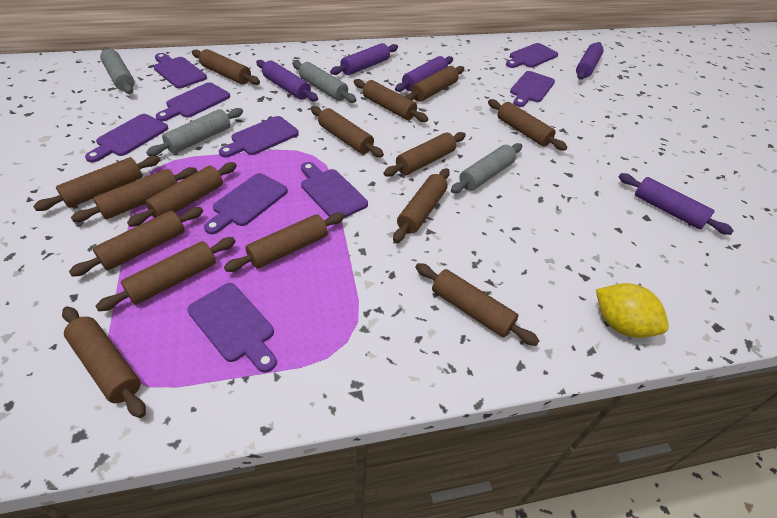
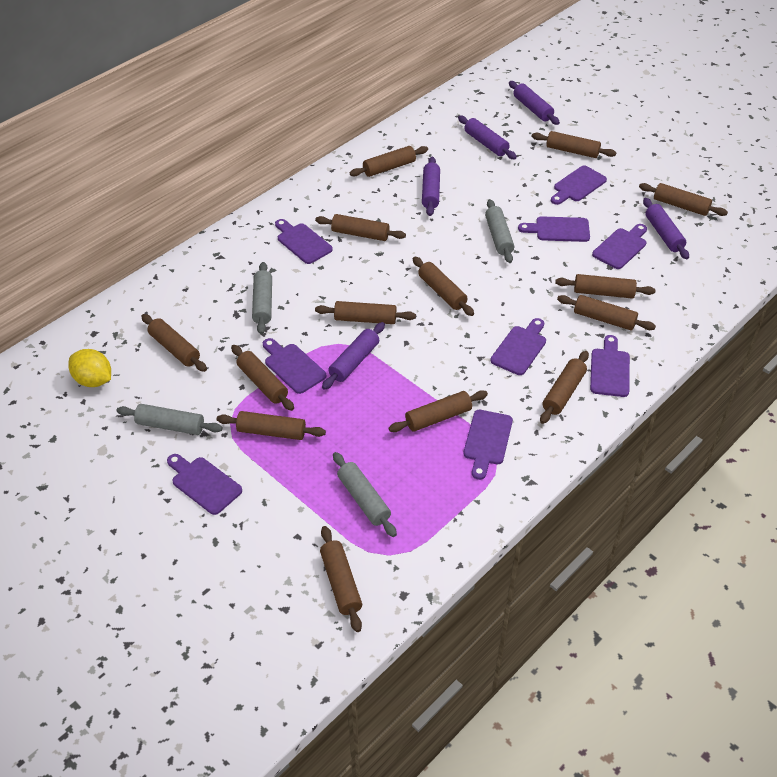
brown rolling pin: 15 -> 14

